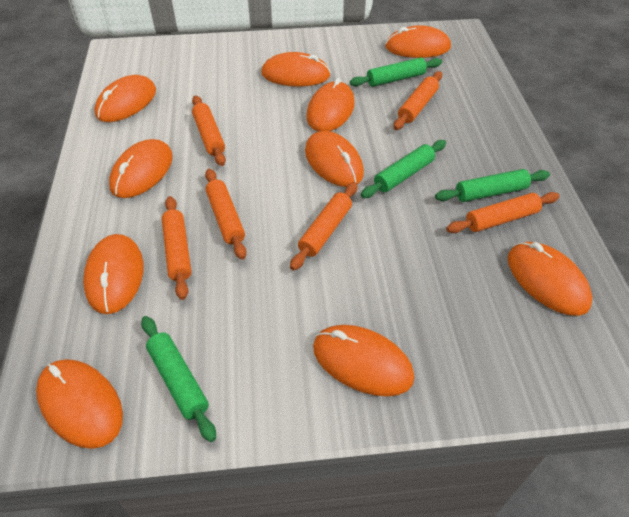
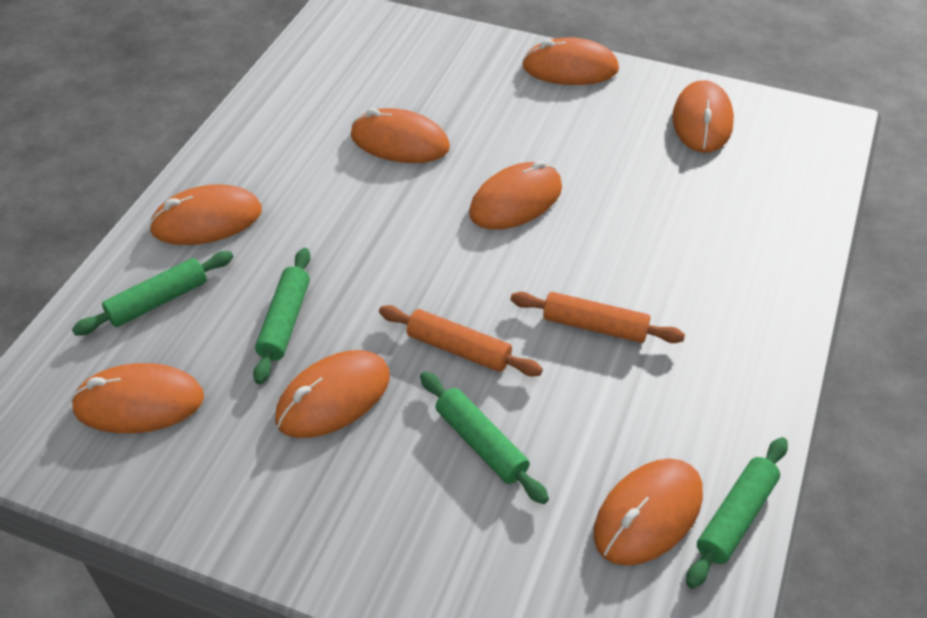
orange mouse: 10 -> 8
orange rolling pin: 6 -> 2

